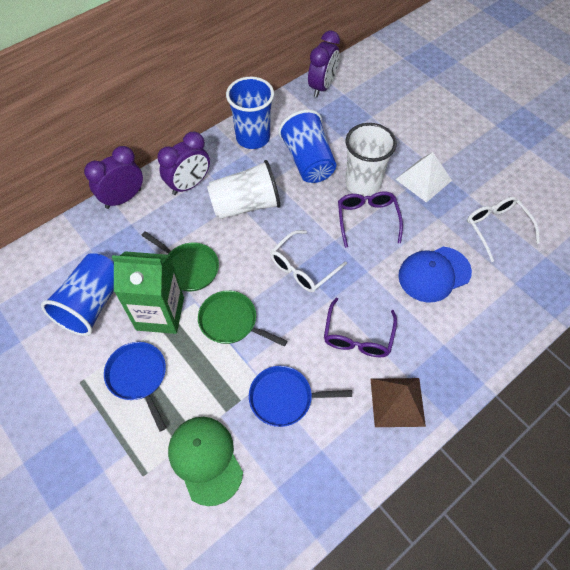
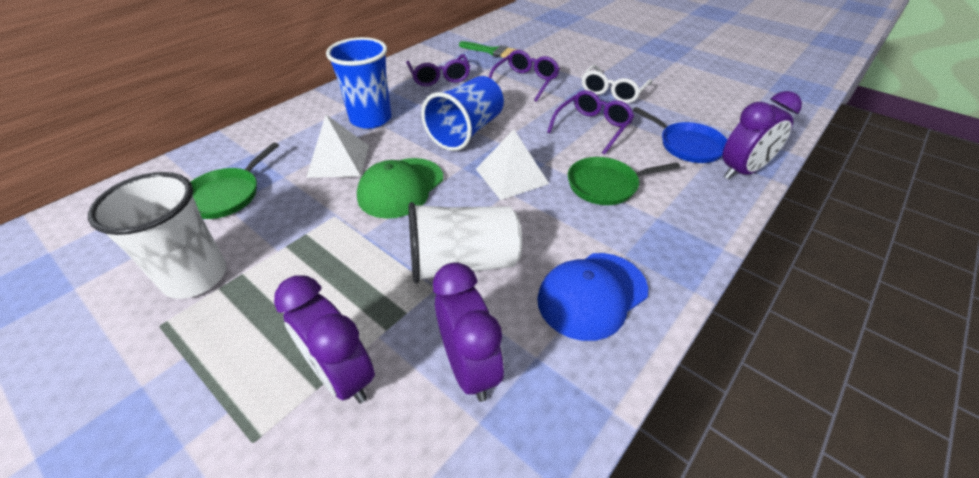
blue cup: 3 -> 2
blue pan: 2 -> 1
brown pyramid: 1 -> 0
green brush: 0 -> 1
green carton: 1 -> 0
purple glasses: 2 -> 3
white glasses: 2 -> 1
white pyramid: 1 -> 2

